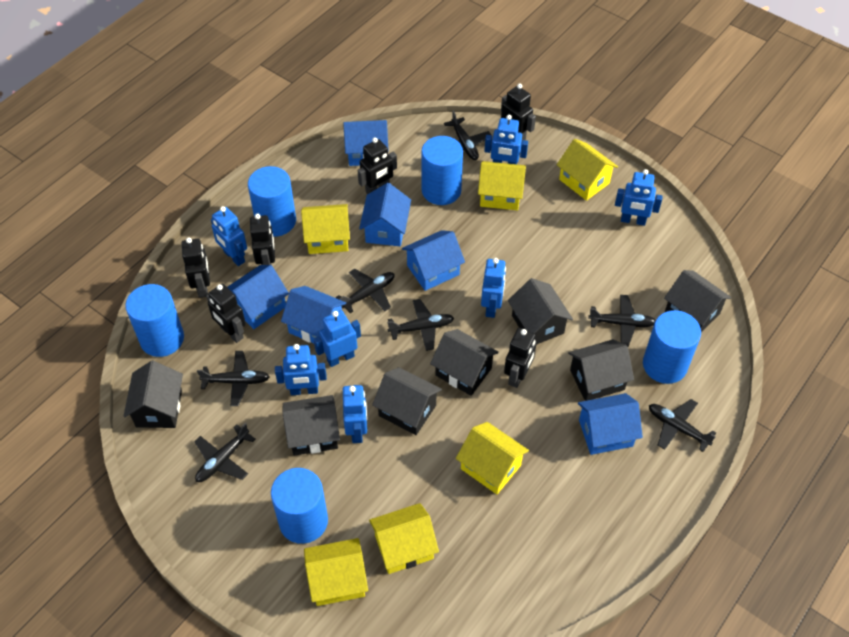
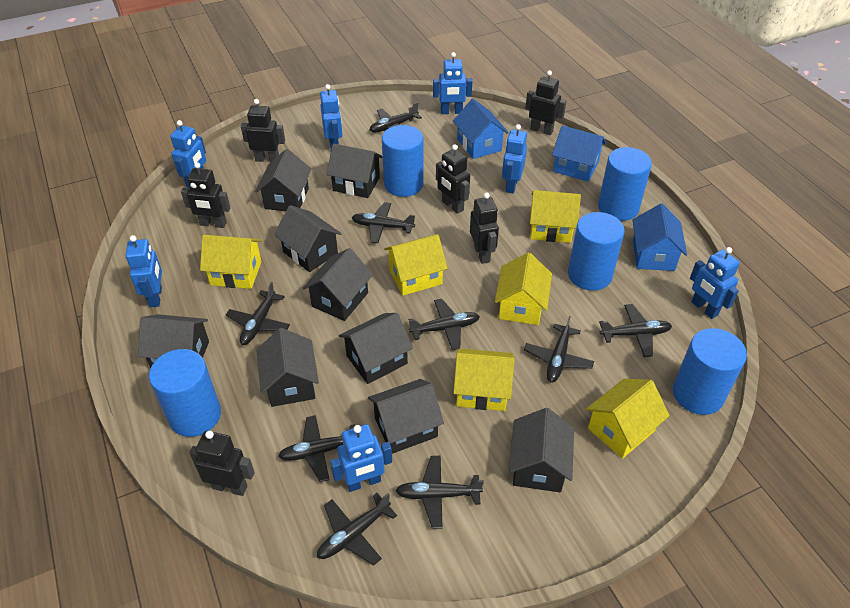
black house: 7 -> 9
black plane: 7 -> 9
blue house: 6 -> 3

